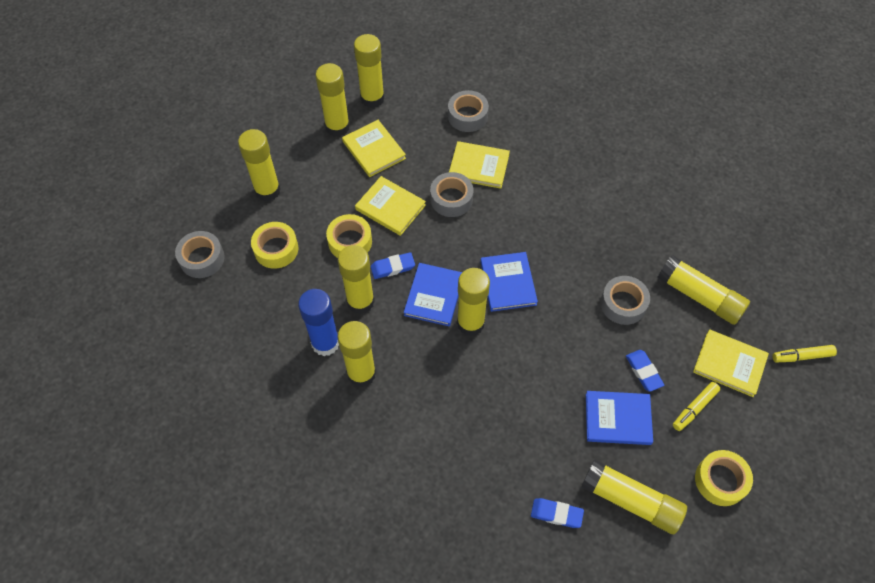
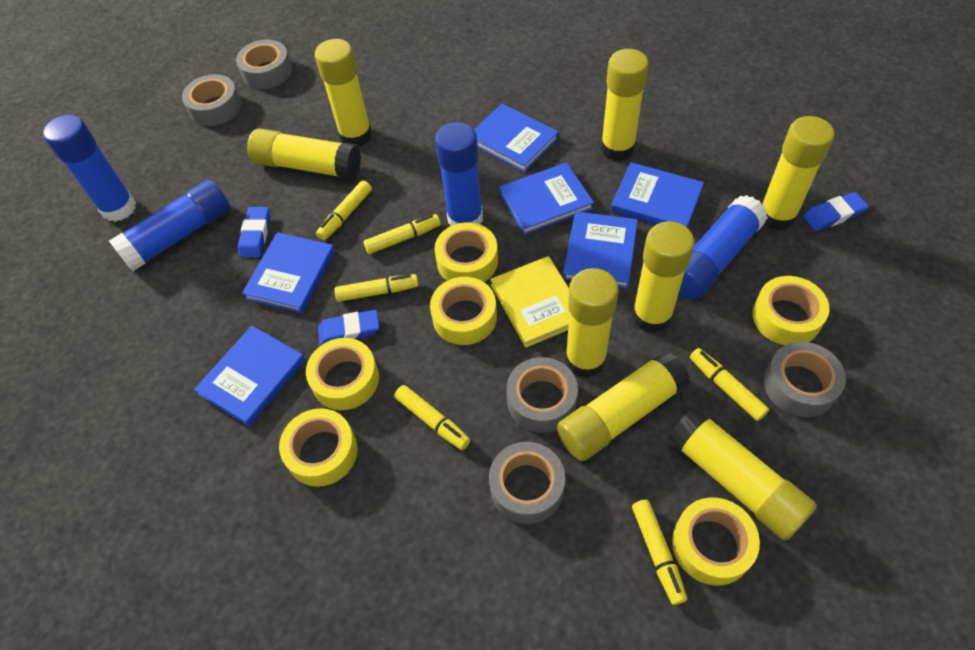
blue book: 3 -> 6
blue glue stick: 1 -> 4
grey tape: 4 -> 5
yellow book: 4 -> 1
yellow marker: 2 -> 6
yellow tape: 3 -> 6

